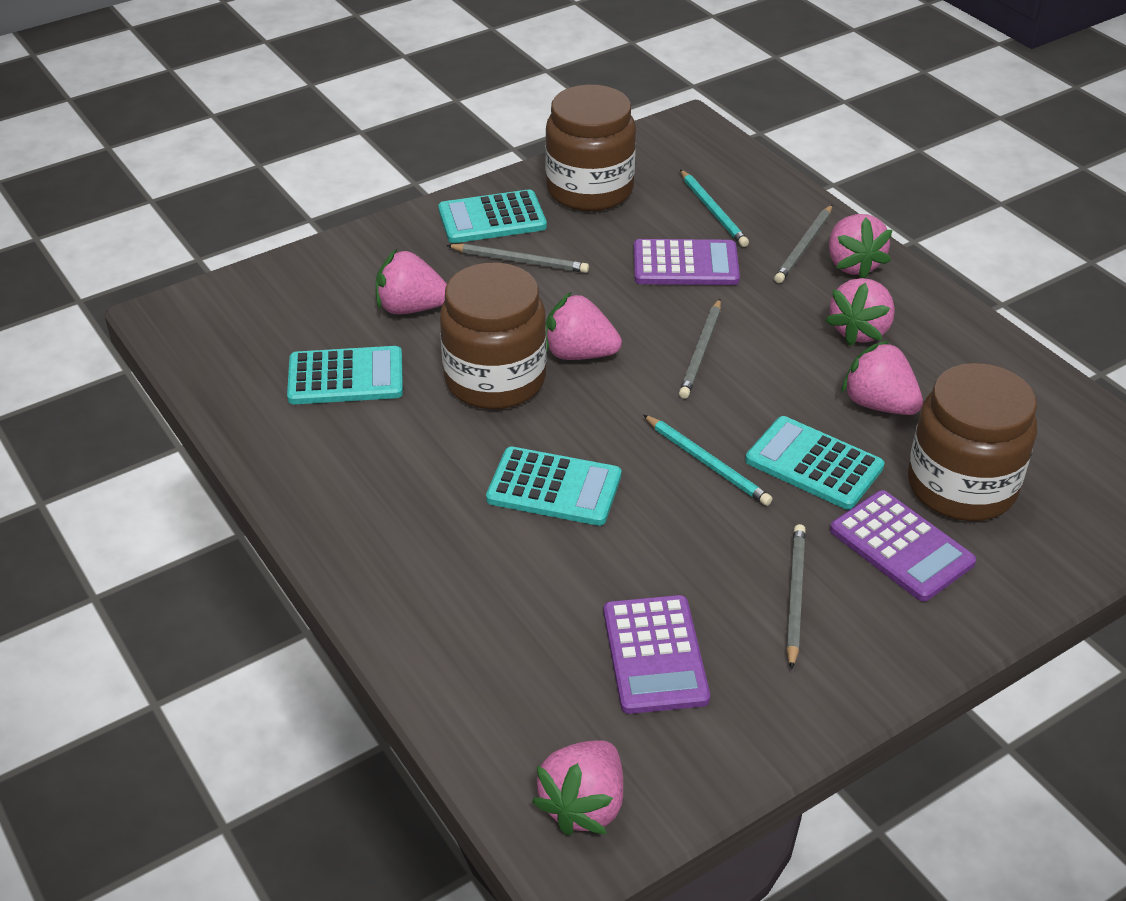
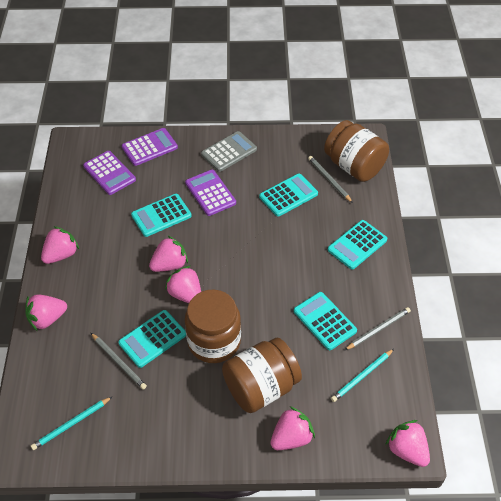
grey calculator: 0 -> 1
grey pencil: 4 -> 3
turquoise calculator: 4 -> 5

